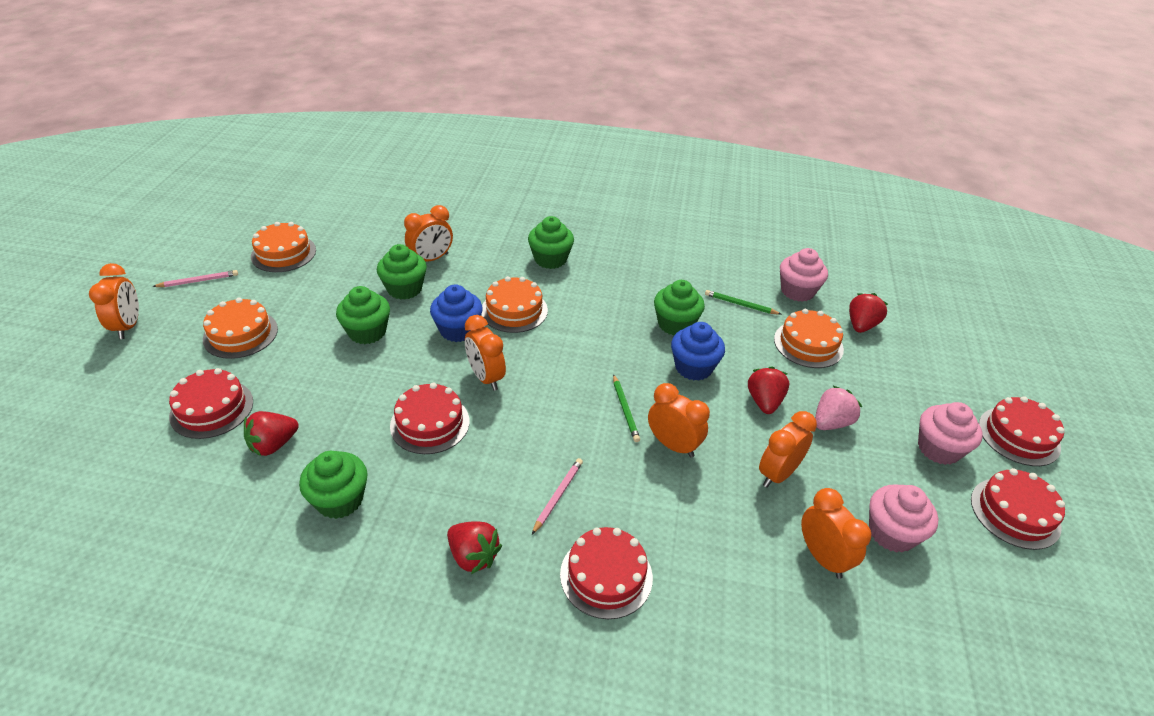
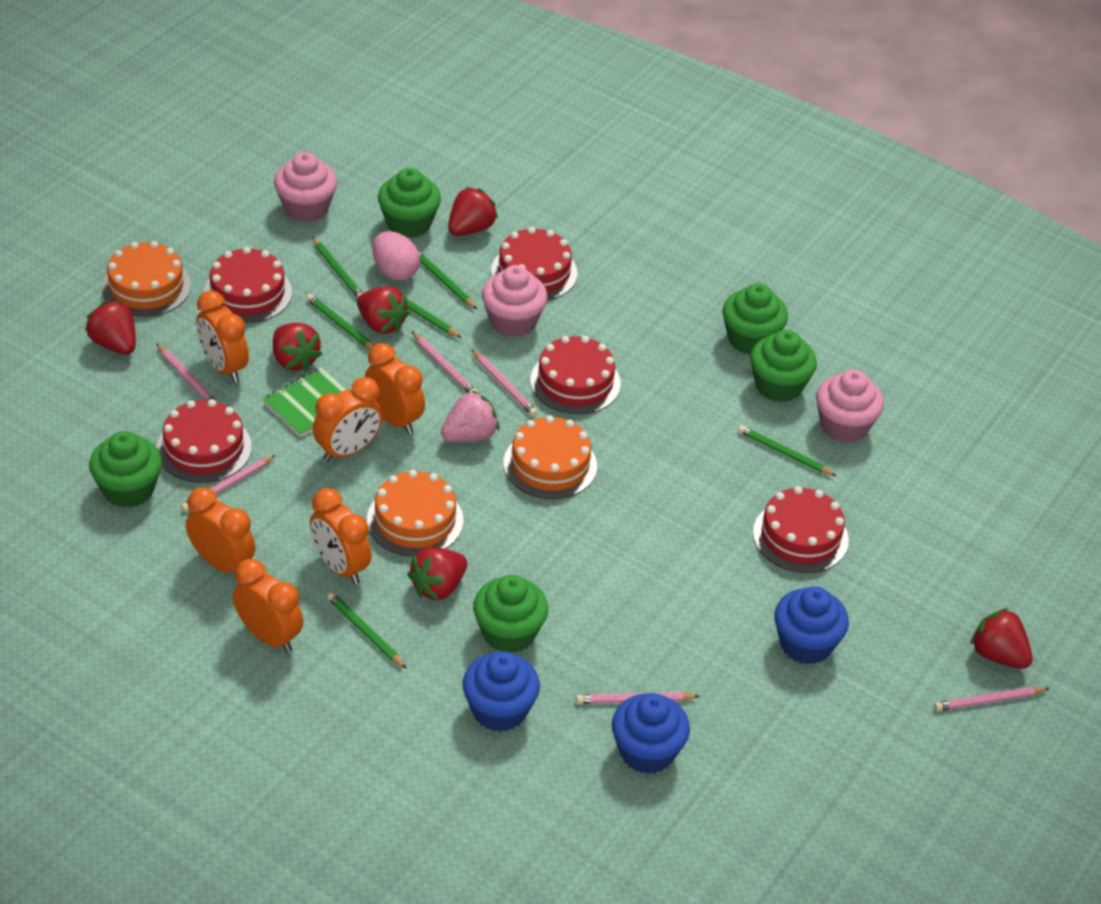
blue cupcake: 2 -> 3
green notebook: 0 -> 1
green pencil: 2 -> 6
orange cake: 4 -> 3
pink egg: 0 -> 1
pink pencil: 2 -> 6
red strawberry: 4 -> 6

